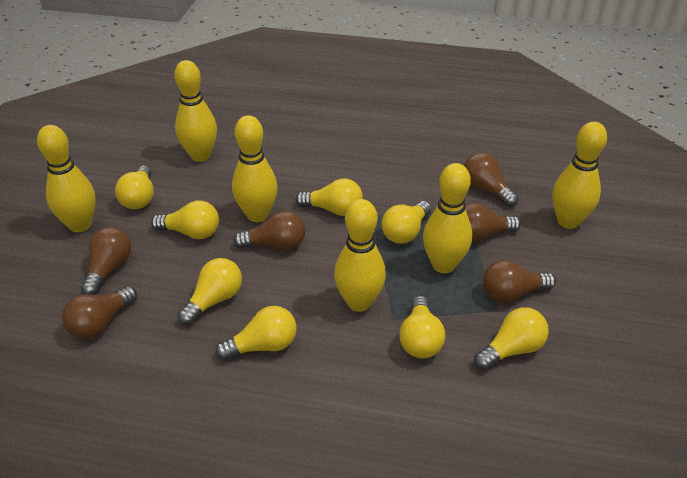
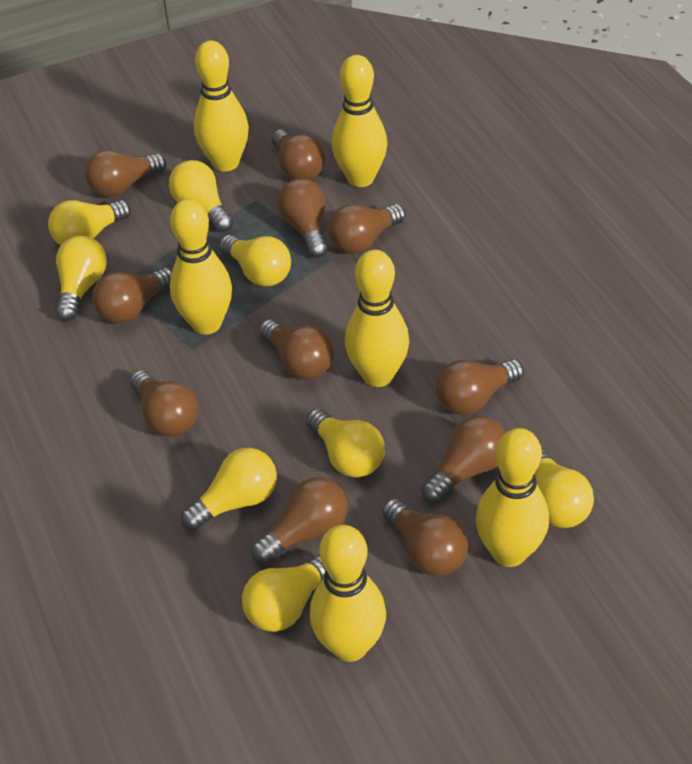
brown light bulb: 6 -> 11

